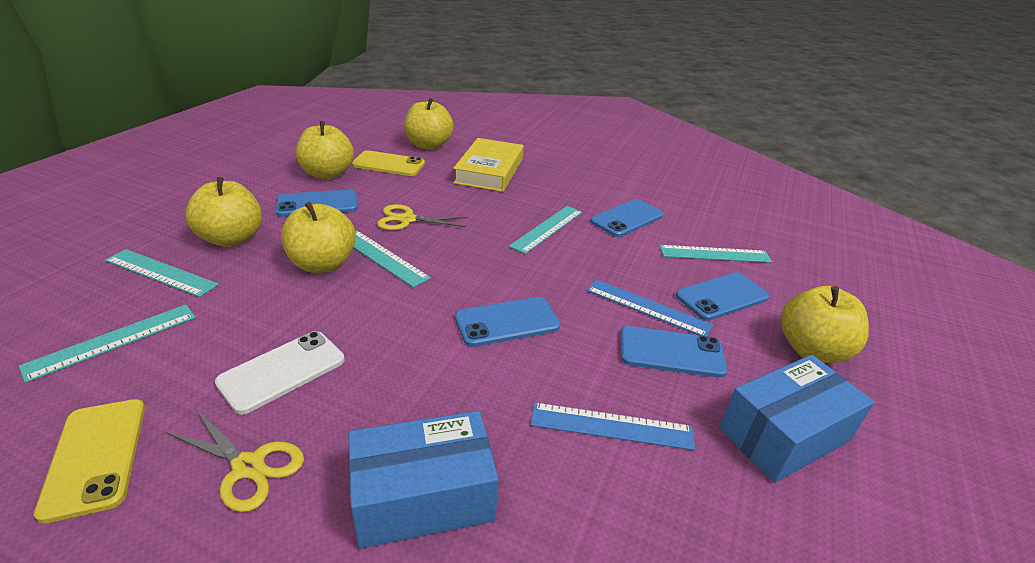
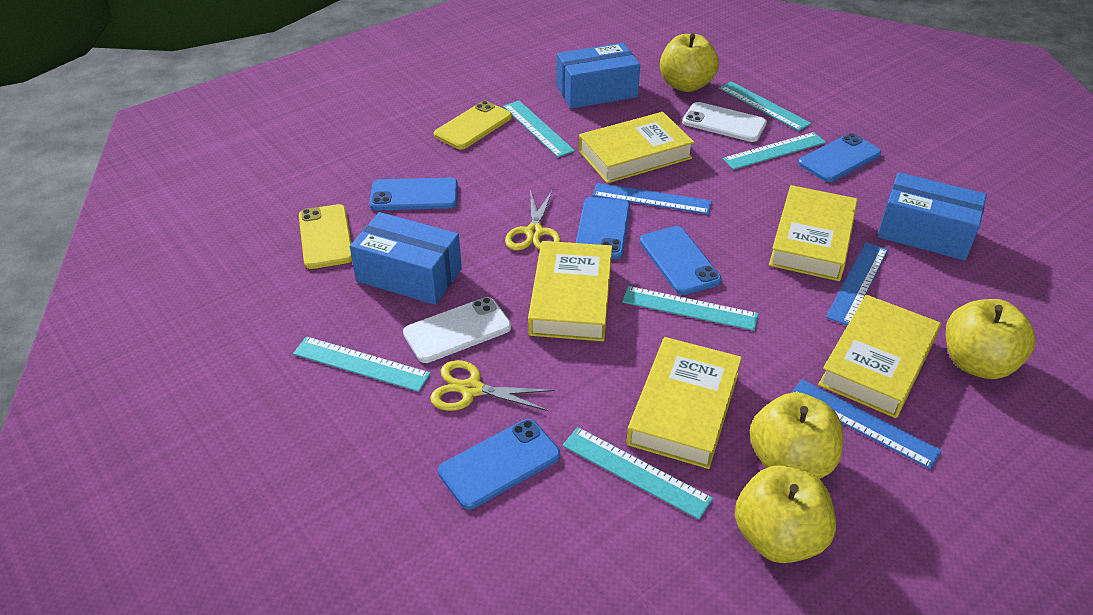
blue box: 2 -> 3
blue ruler: 2 -> 3
turquoise ruler: 5 -> 6
white phone: 1 -> 2
yellow apple: 5 -> 4
yellow book: 1 -> 5

